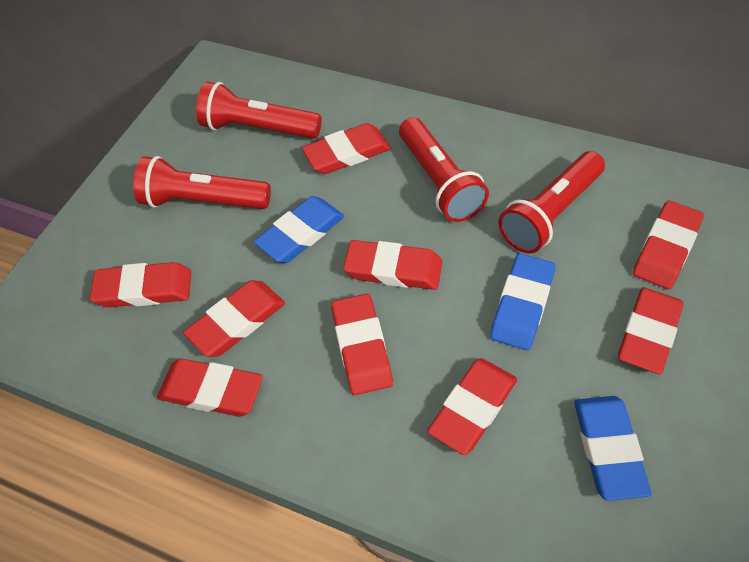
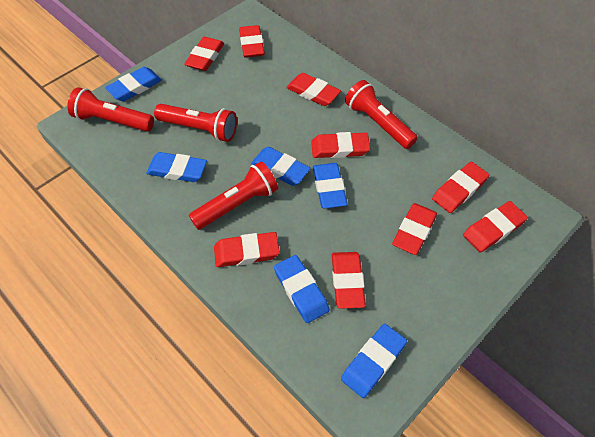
blue eraser: 3 -> 6

